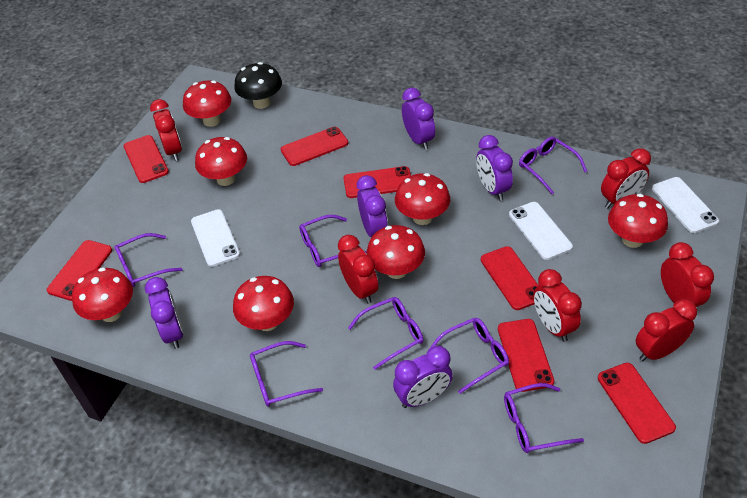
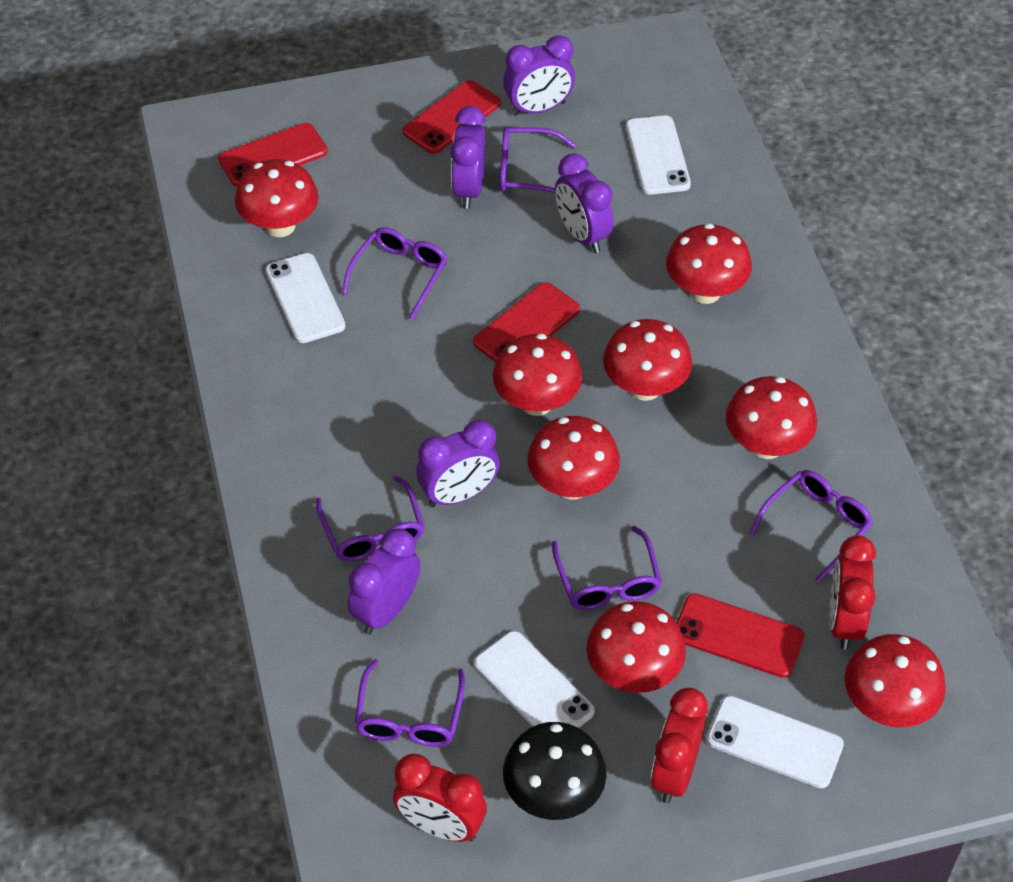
purple glasses: 7 -> 6
red clock: 6 -> 3
red mushroom: 7 -> 8
red phone: 7 -> 4
white phone: 3 -> 4

